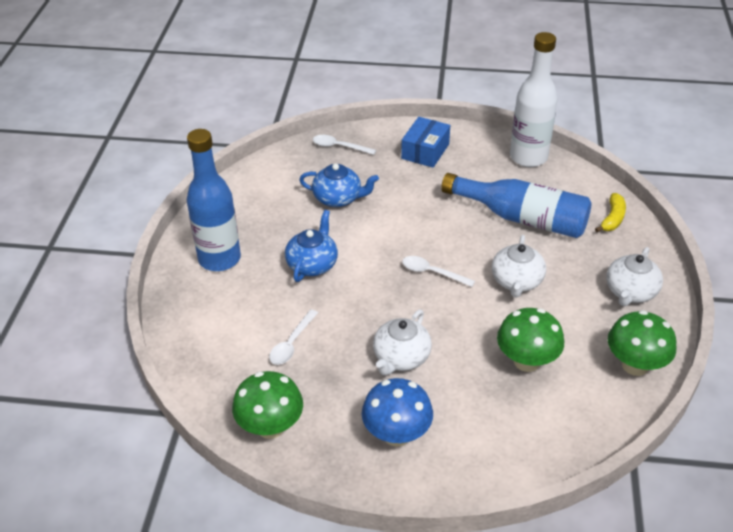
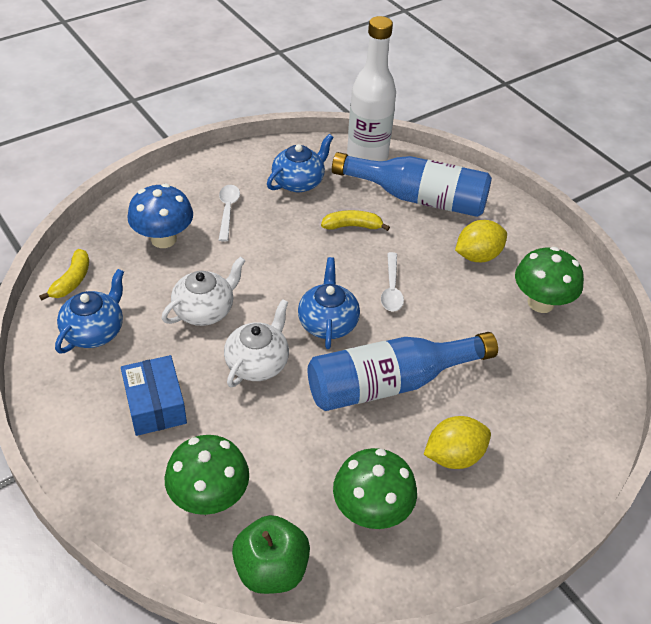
blue teapot: 2 -> 3
green apple: 0 -> 1
white spoon: 3 -> 2
white teapot: 3 -> 2
yellow banana: 1 -> 2
yellow lemon: 0 -> 2

